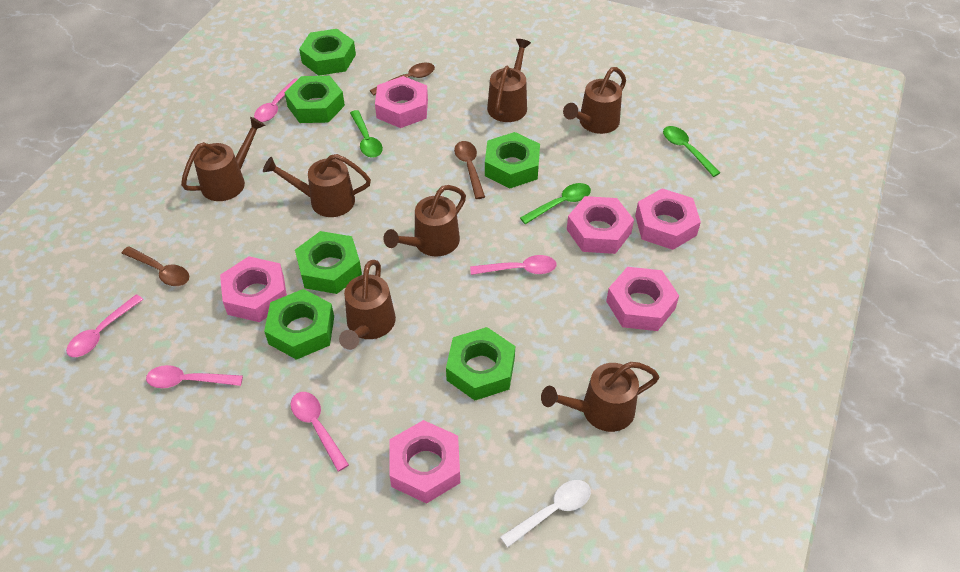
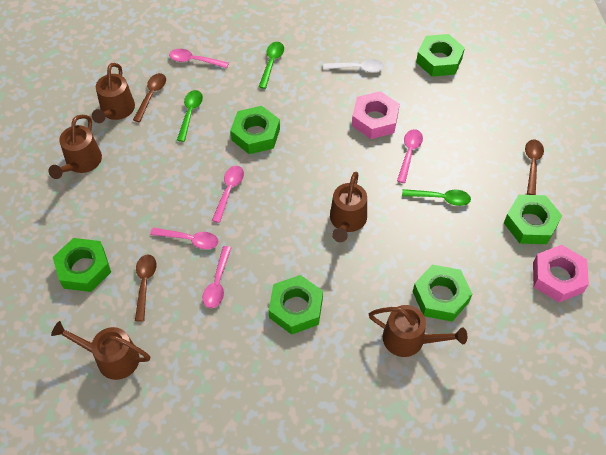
brown watering can: 7 -> 5
pink nut: 6 -> 2

